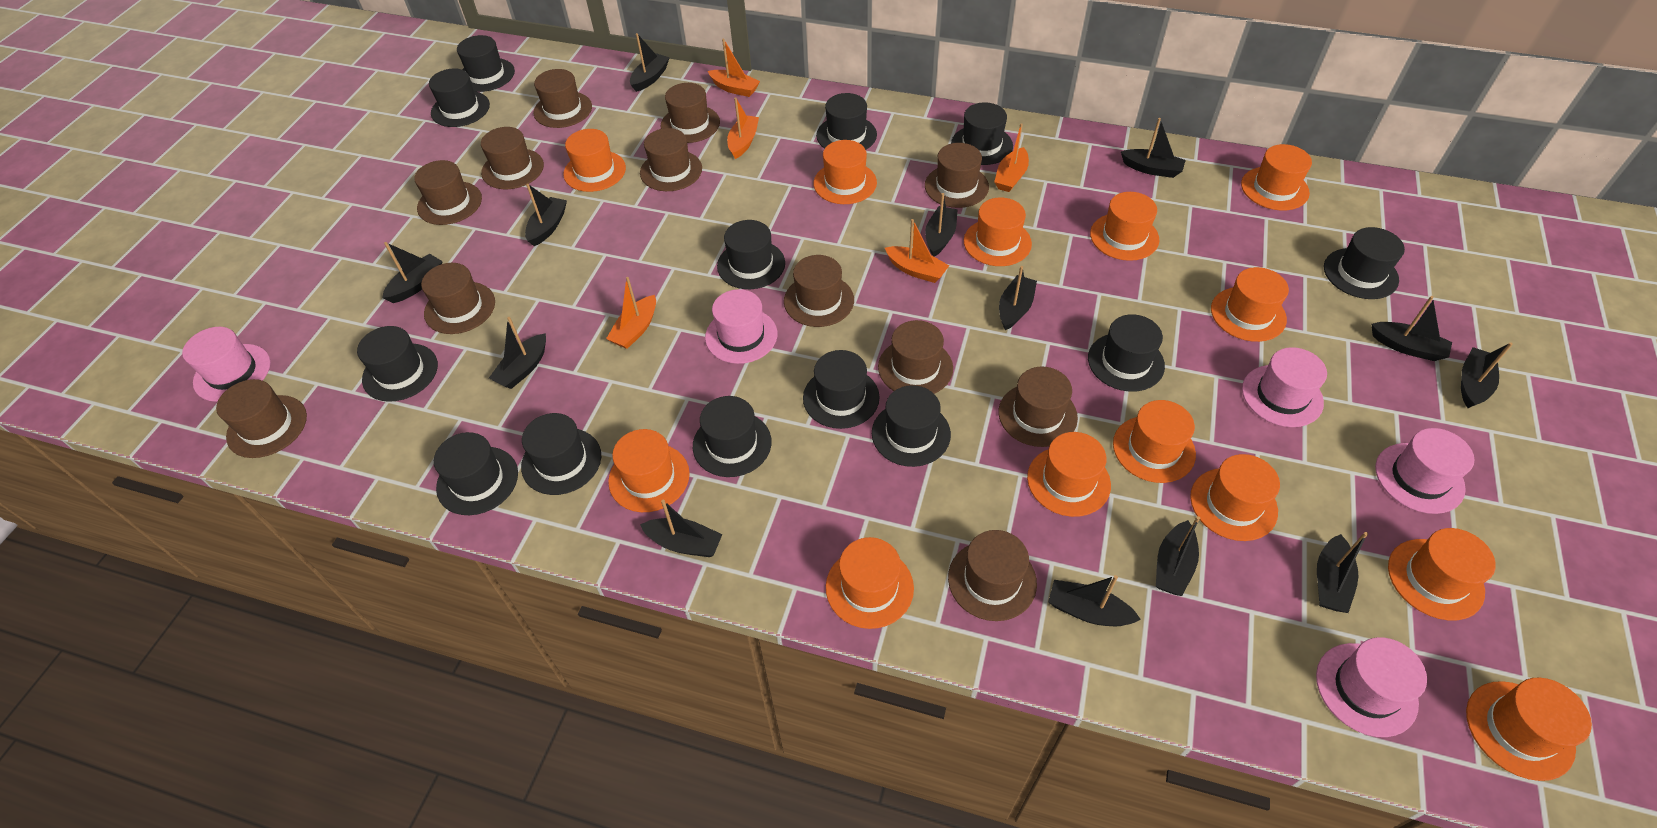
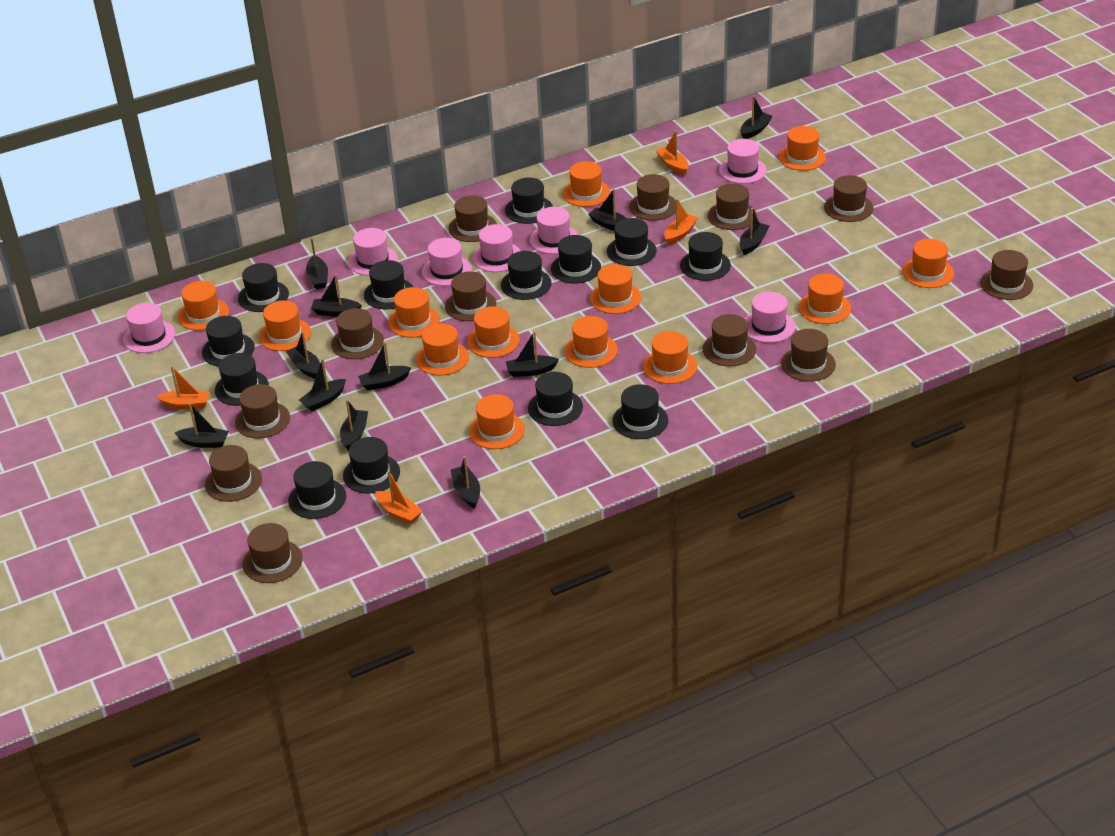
black boat: 13 -> 12
orange boat: 5 -> 4
pink hat: 5 -> 7

